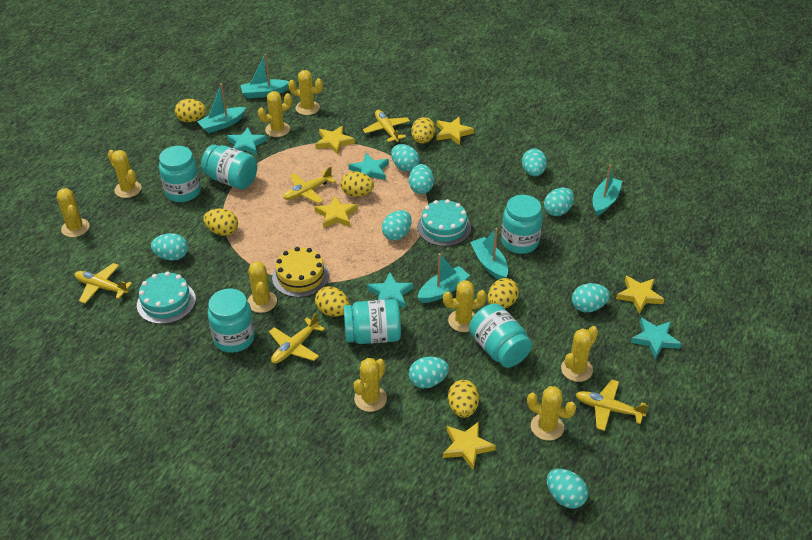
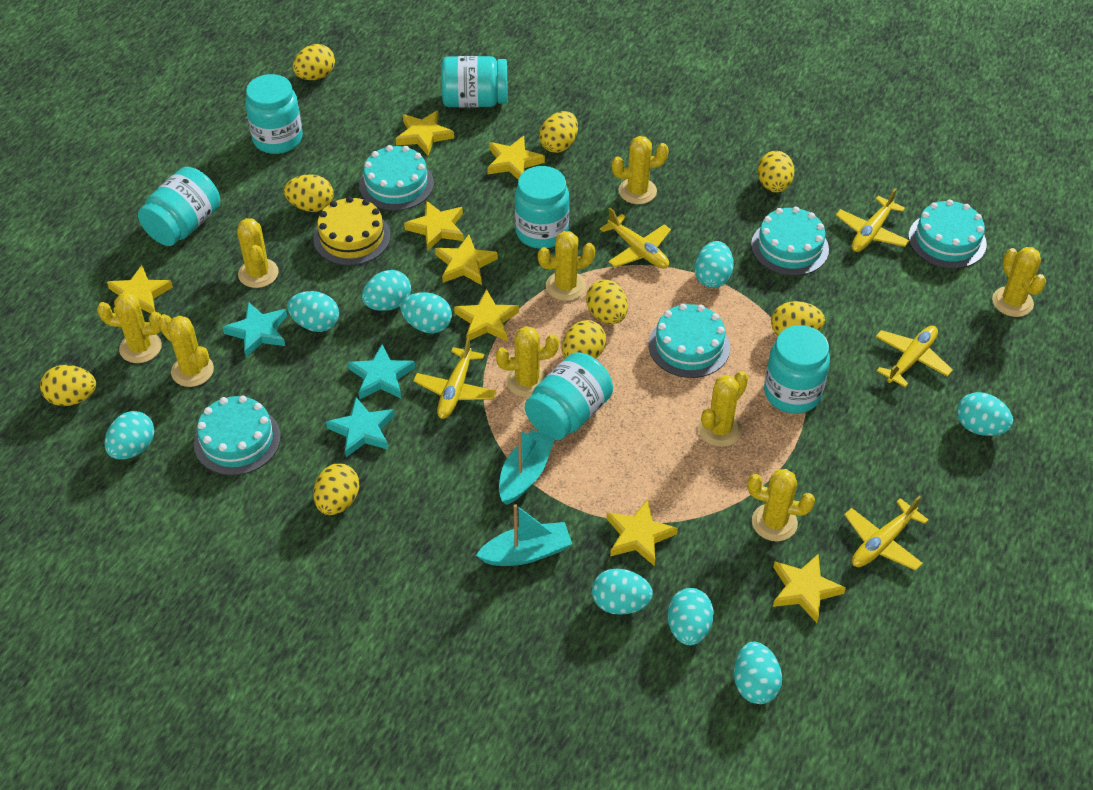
turquoise boat: 5 -> 2
turquoise cake: 2 -> 5
turquoise star: 4 -> 3
yellow egg: 7 -> 9
yellow star: 5 -> 8

